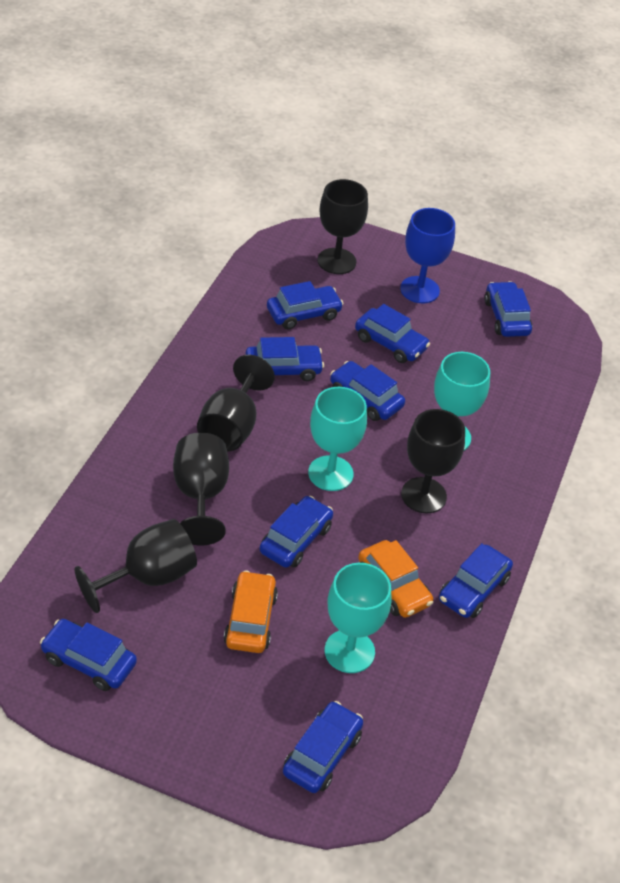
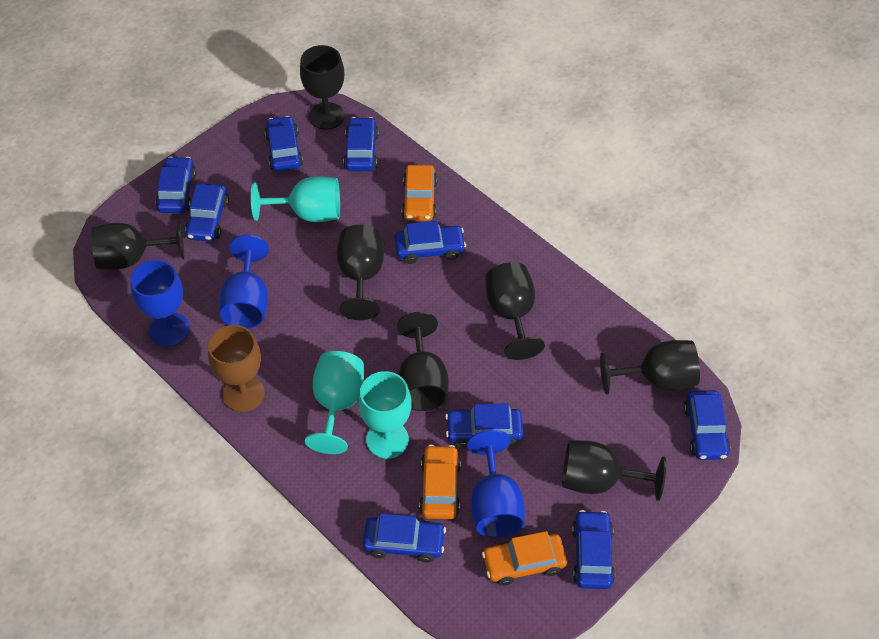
black goblet: 5 -> 7
blue goblet: 1 -> 3
brown goblet: 0 -> 1
orange car: 2 -> 3

